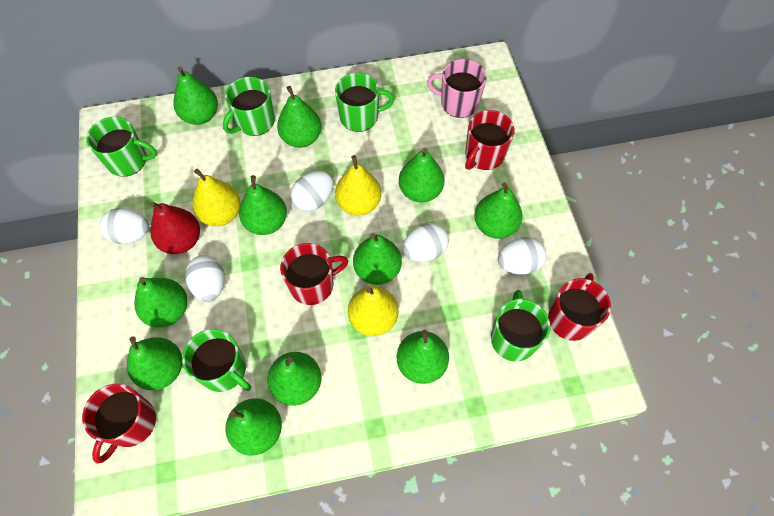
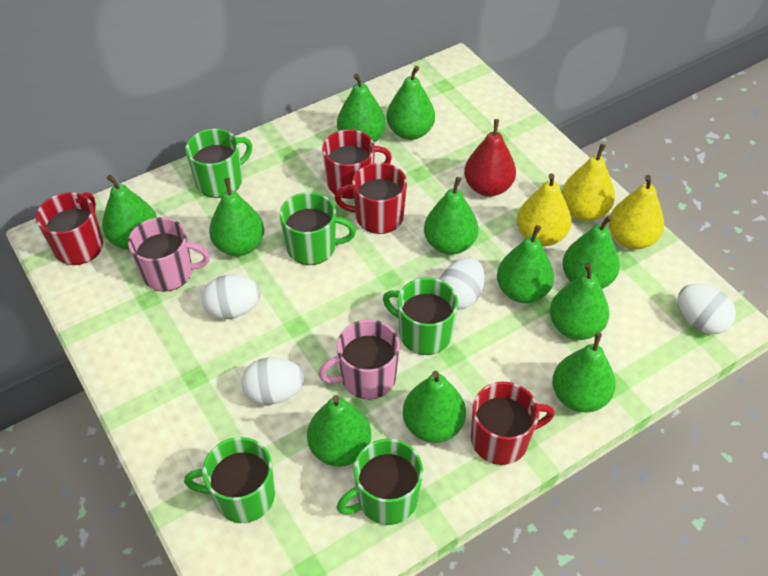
pink mug: 1 -> 2
white egg: 5 -> 4

